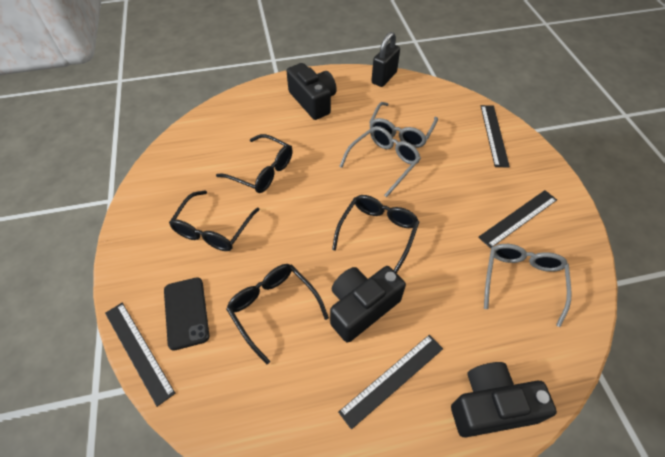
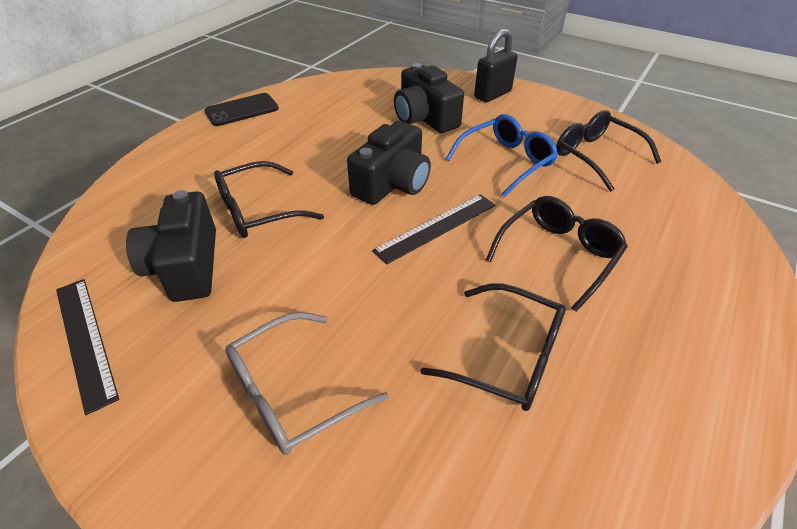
black ruler: 4 -> 2
blue glasses: 0 -> 1
grey glasses: 3 -> 1

